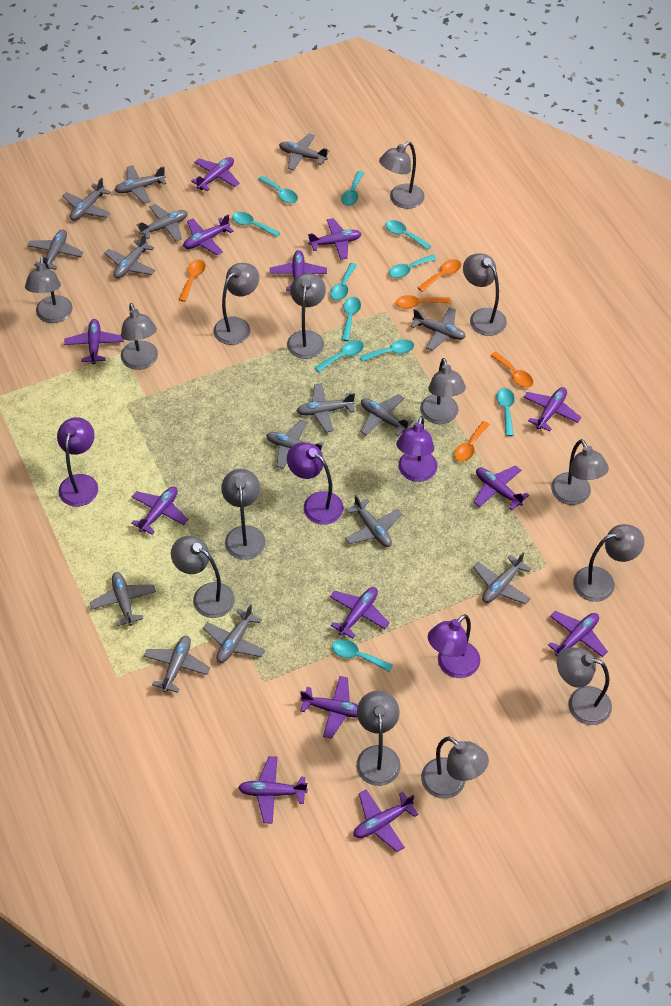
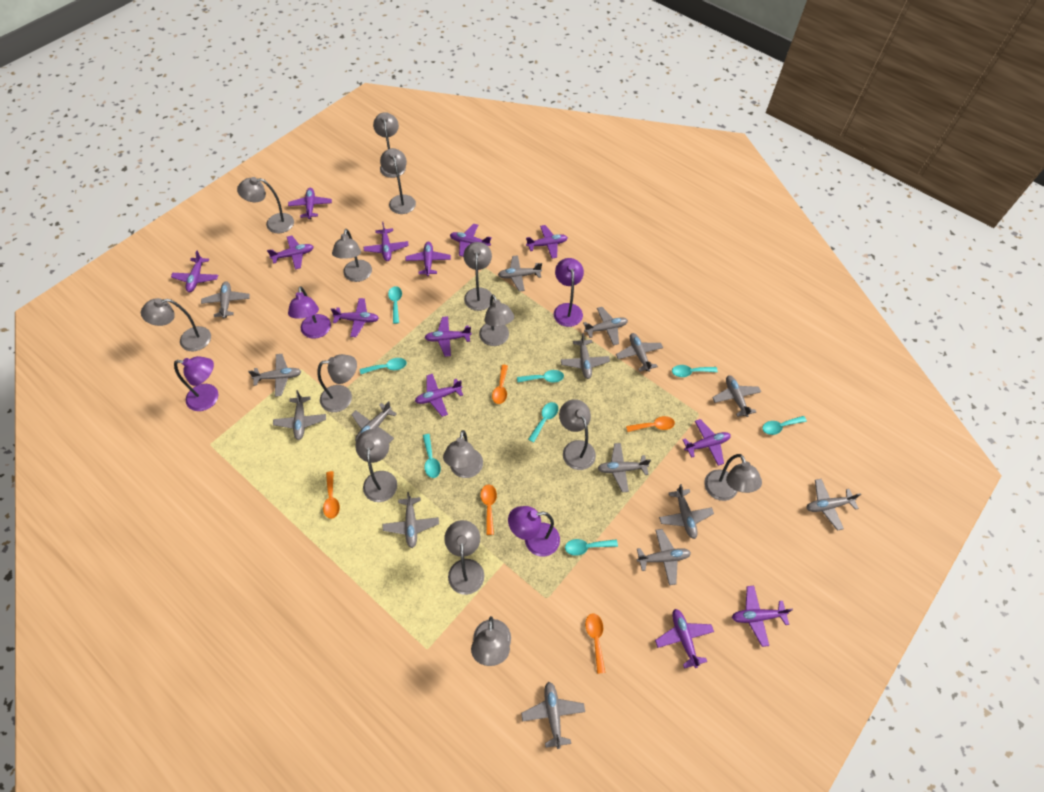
turquoise spoon: 11 -> 8

